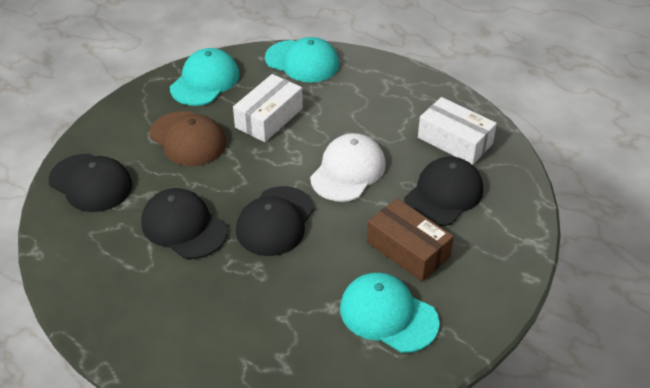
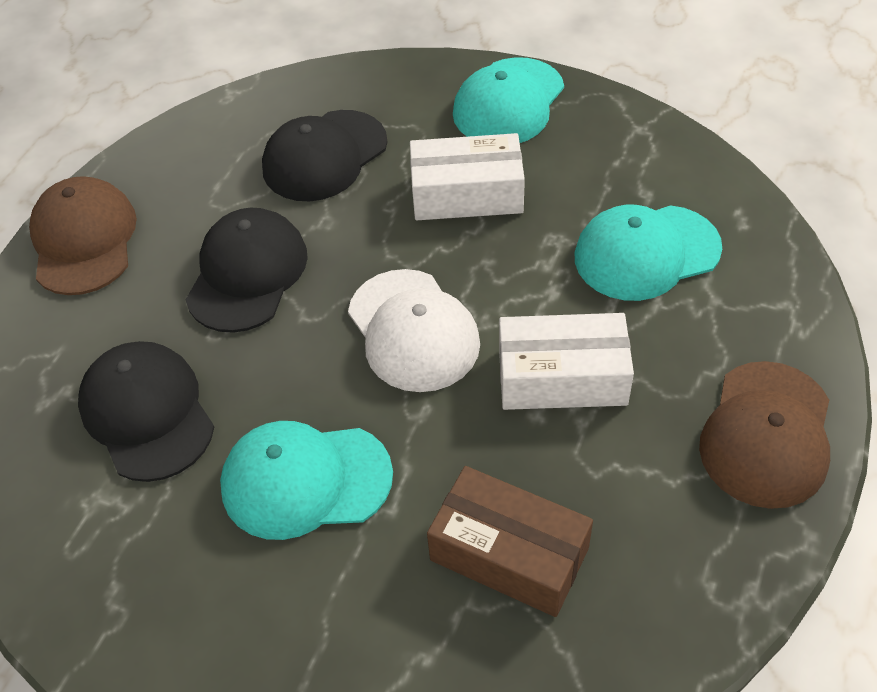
black cap: 4 -> 3
brown cap: 1 -> 2

